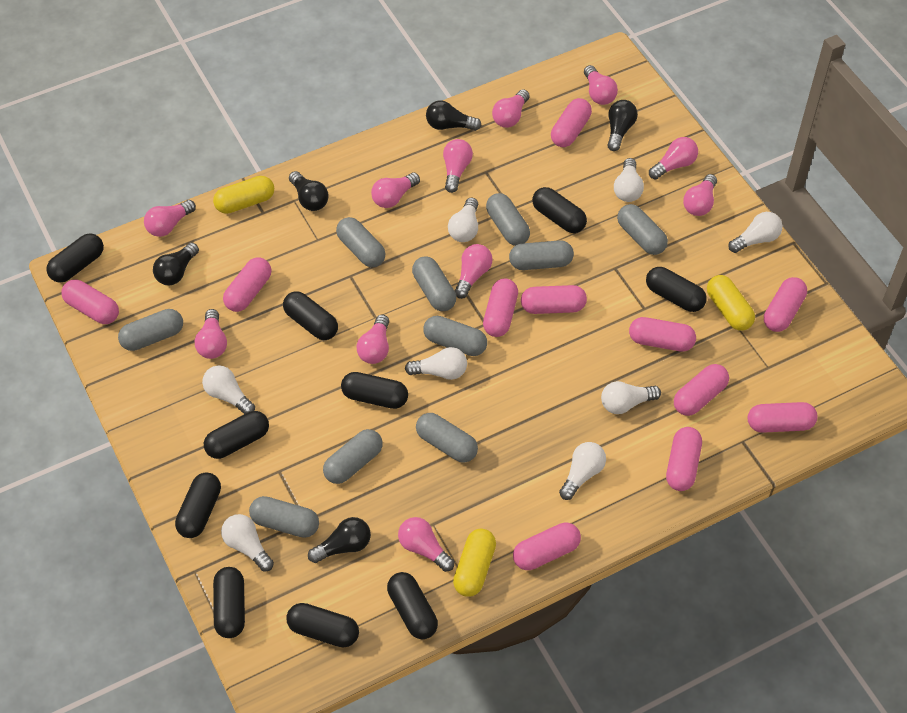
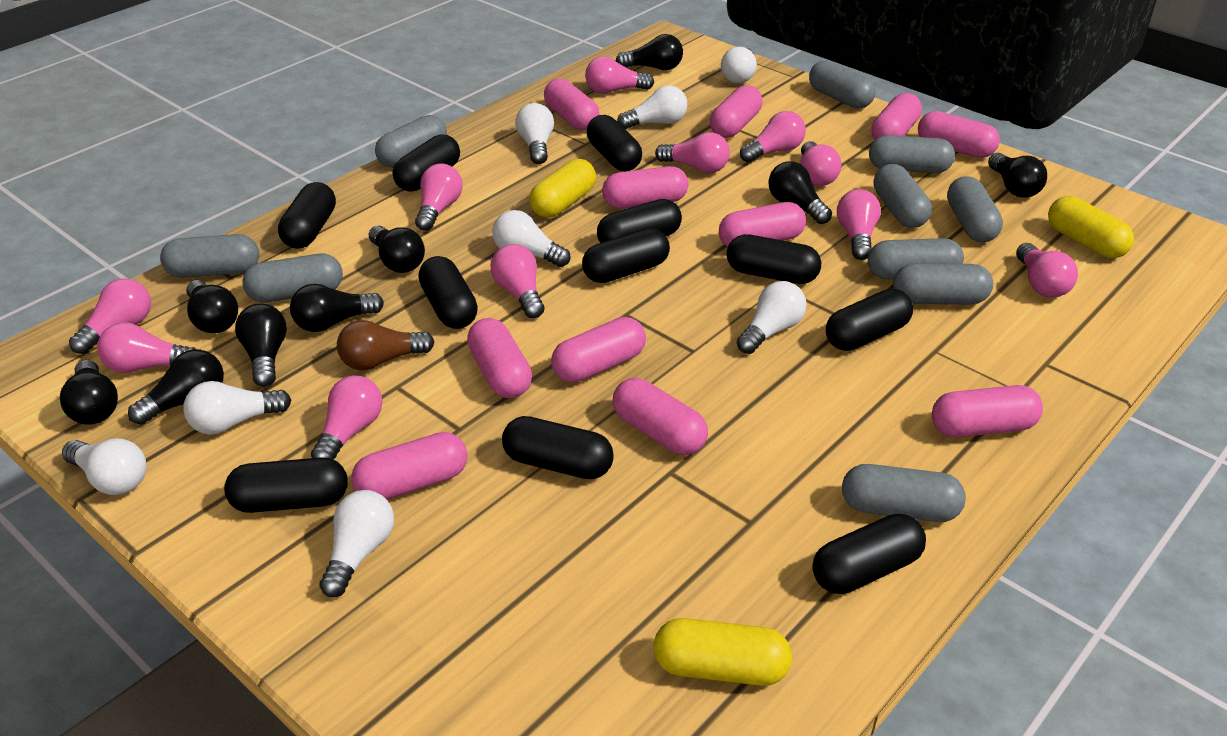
black capsule: 10 -> 11
black light bulb: 5 -> 9
brown light bulb: 0 -> 1

